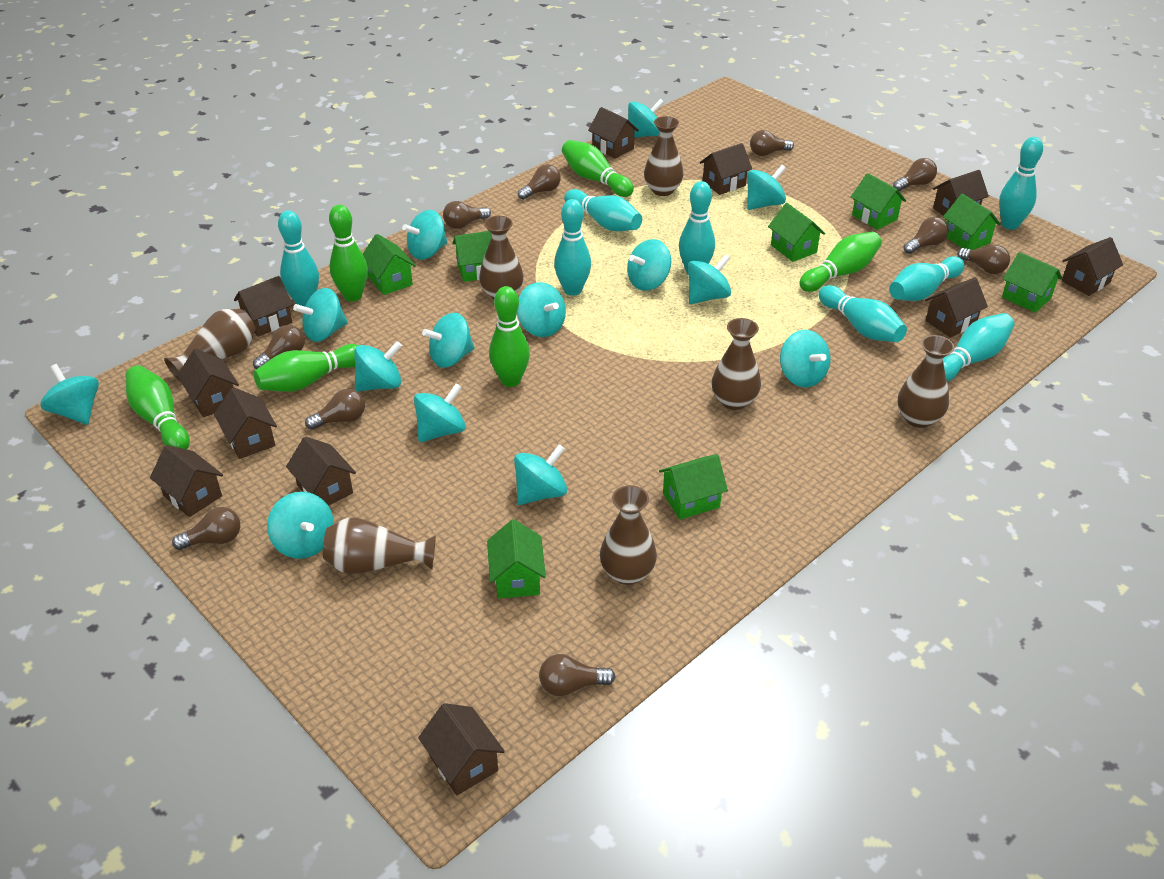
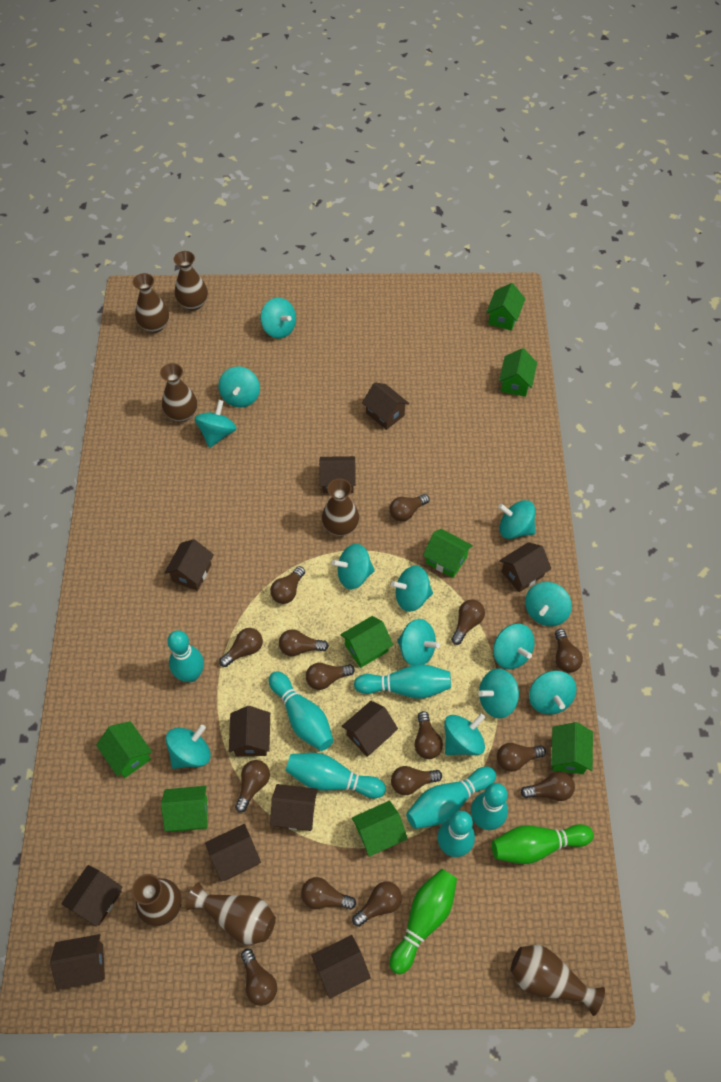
brown light bulb: 10 -> 15
green bowling pin: 6 -> 2
turquoise bowling pin: 8 -> 7
turquoise spinning top: 14 -> 13

